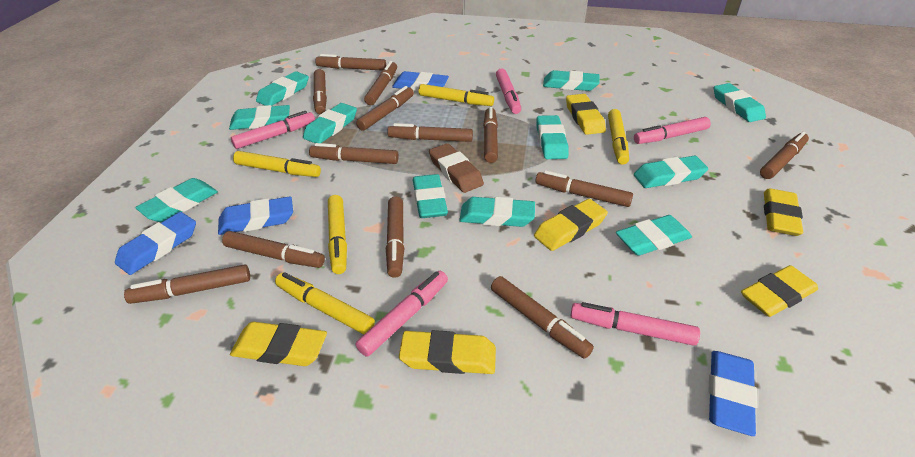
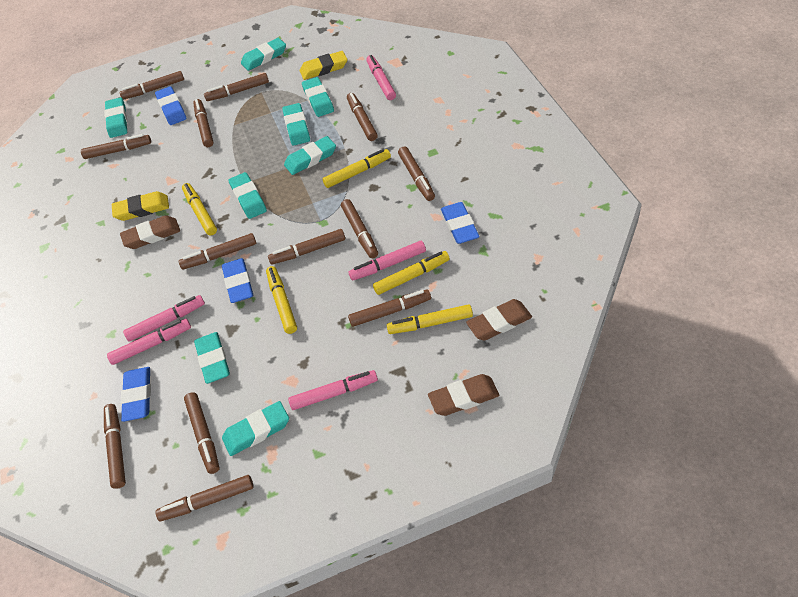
brown eraser: 1 -> 3
turquoise eraser: 11 -> 8
yellow eraser: 6 -> 2

